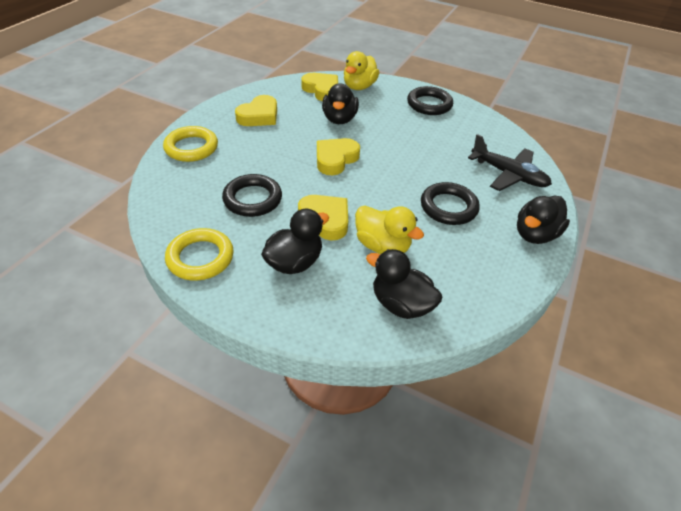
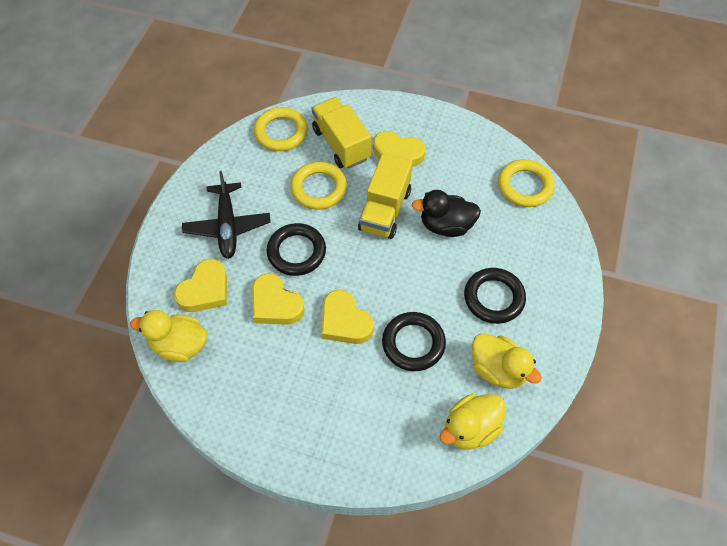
black duck: 4 -> 1
yellow duck: 2 -> 3
yellow ring: 2 -> 3
yellow truck: 0 -> 2

